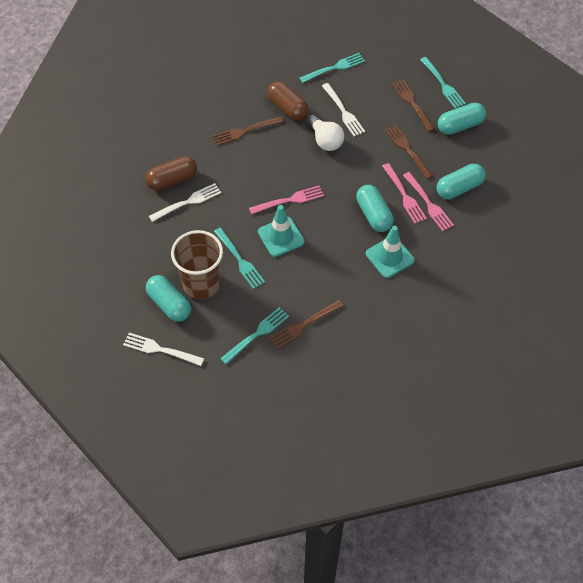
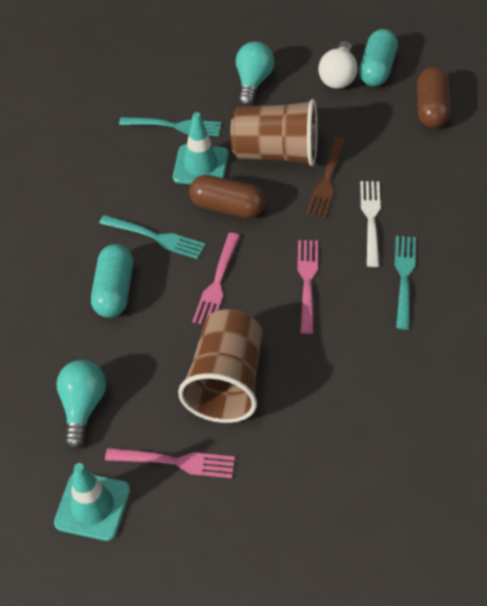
brown cup: 1 -> 2
brown fork: 4 -> 1
turquoise capsule: 4 -> 2
turquoise fork: 4 -> 3
turquoise light bulb: 0 -> 2
white fork: 3 -> 1

